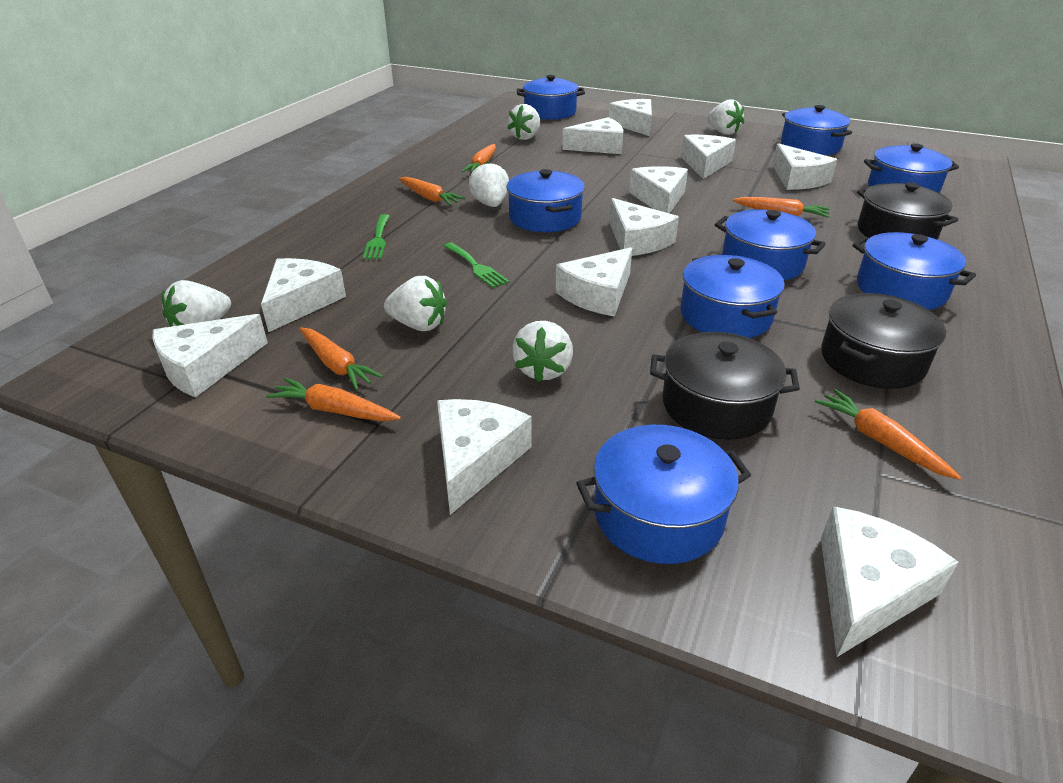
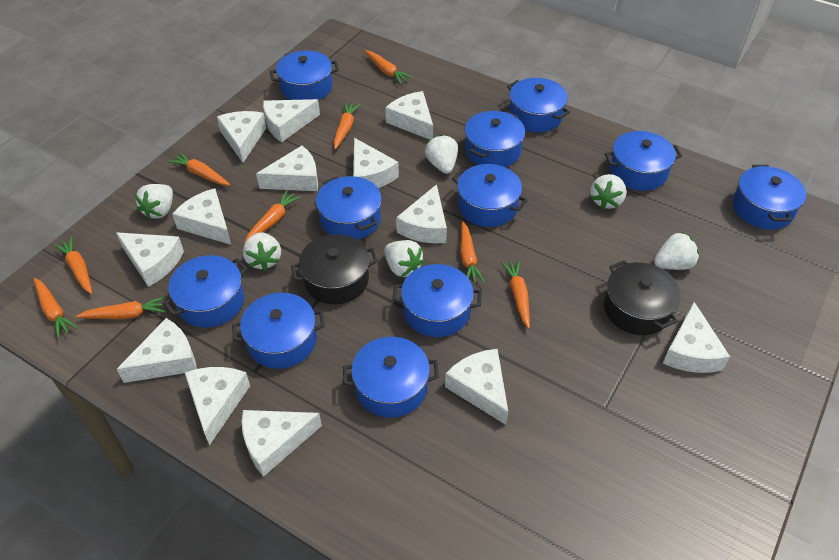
black pot: 3 -> 2
blue pot: 8 -> 11
green fork: 2 -> 0
orange carrot: 6 -> 9
white cheese: 11 -> 13

